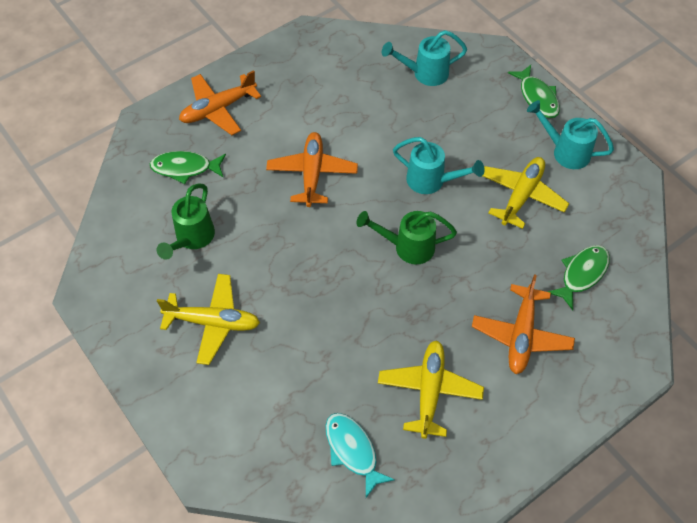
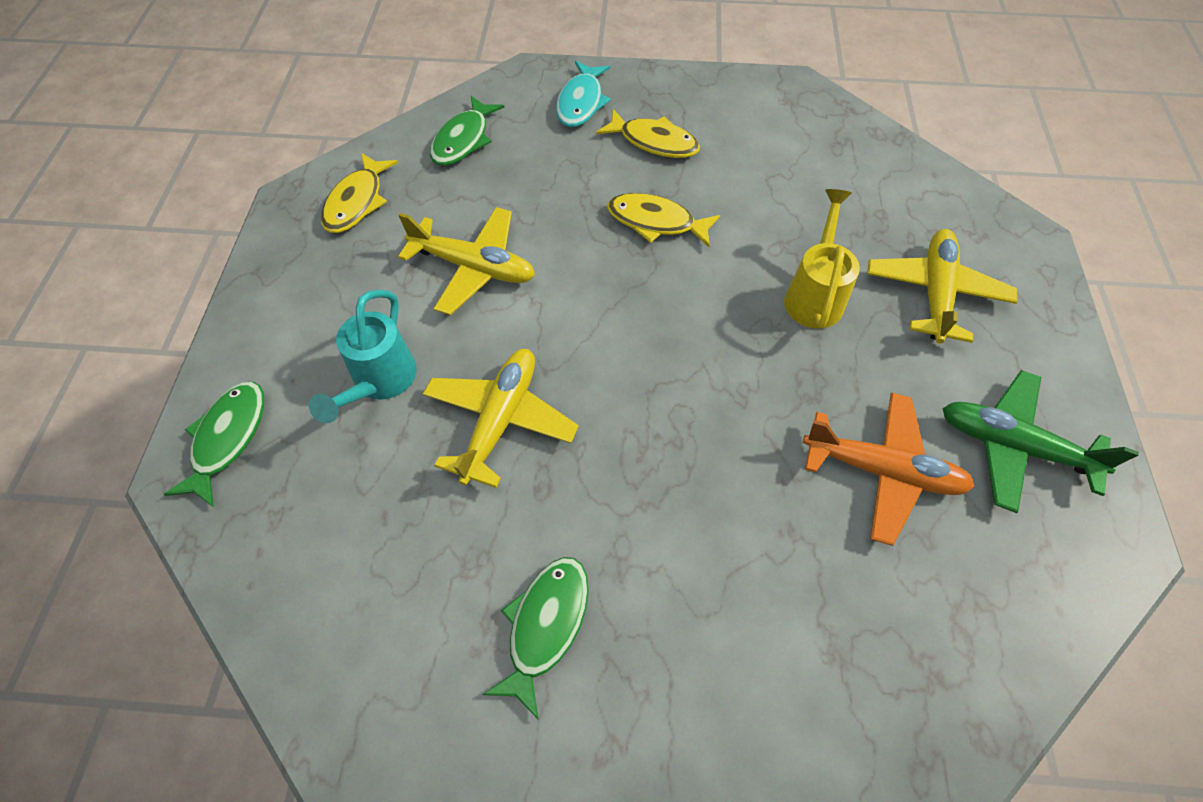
green plane: 0 -> 1
green watering can: 2 -> 0
orange plane: 3 -> 1
turquoise watering can: 3 -> 1
yellow fish: 0 -> 3
yellow watering can: 0 -> 1

